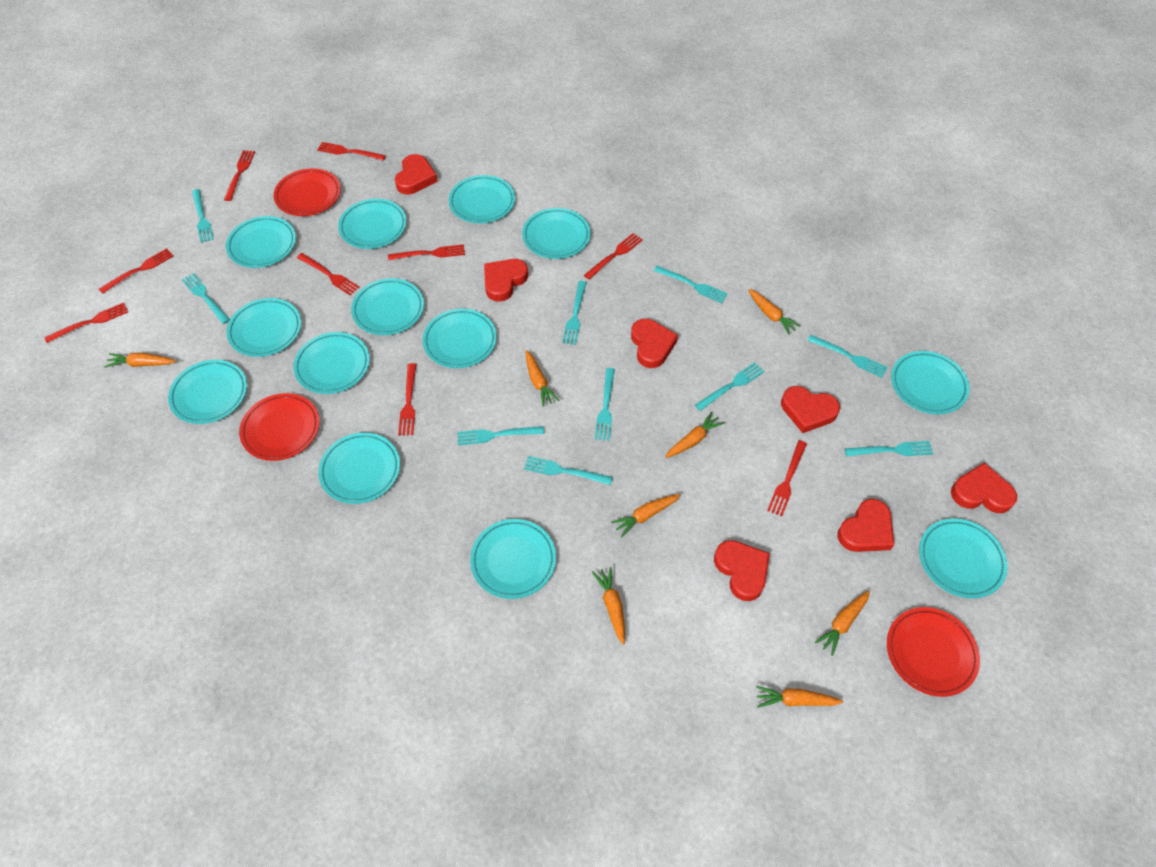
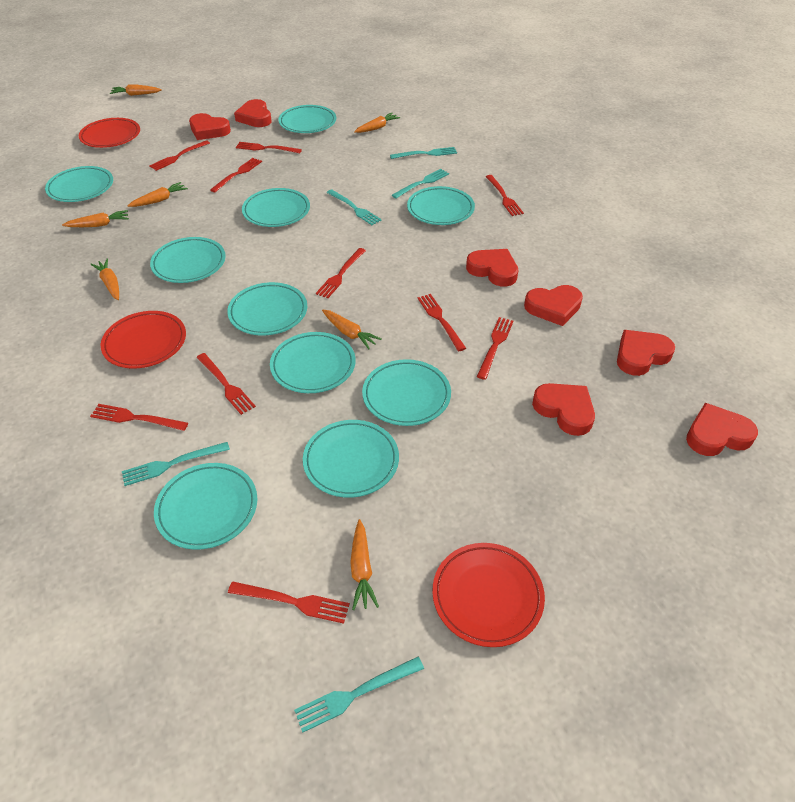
orange carrot: 8 -> 7
red fork: 9 -> 10
turquoise fork: 10 -> 5
turquoise plate: 13 -> 10

